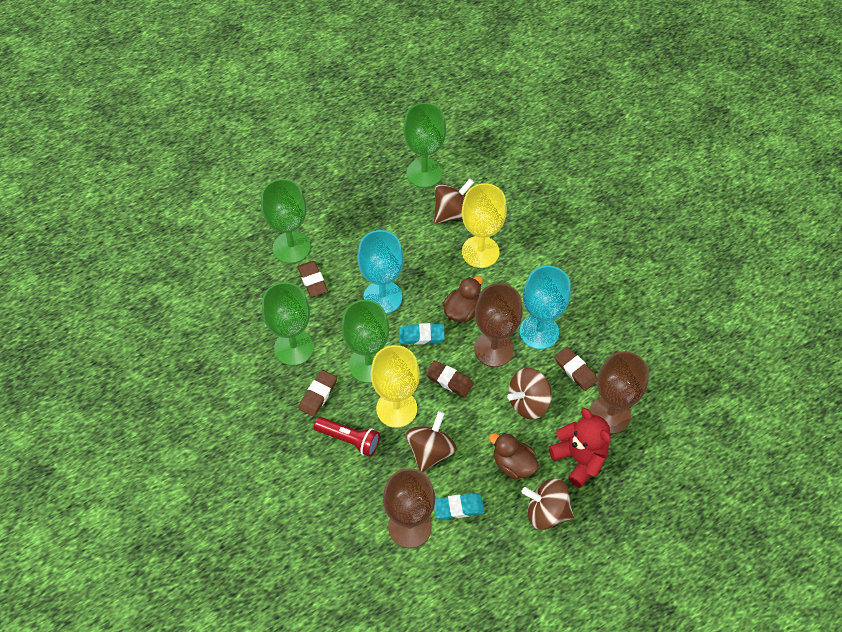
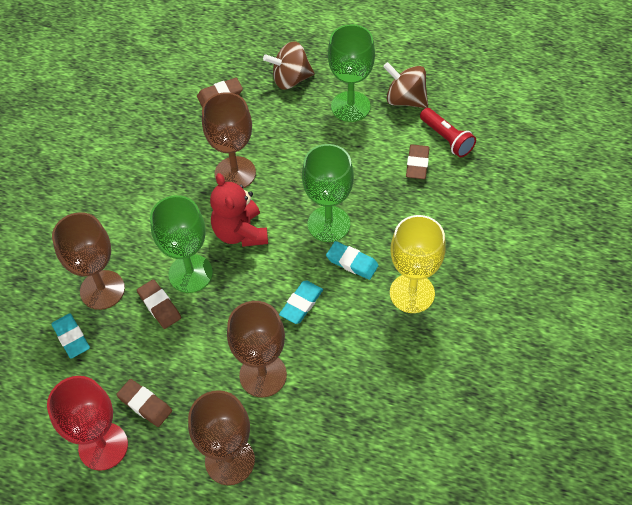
brown duck: 2 -> 0
brown goblet: 3 -> 4
brown spinning top: 4 -> 2
green goblet: 4 -> 3
red goblet: 0 -> 1
turquoise eraser: 2 -> 3
turquoise goblet: 2 -> 0
yellow goblet: 2 -> 1

